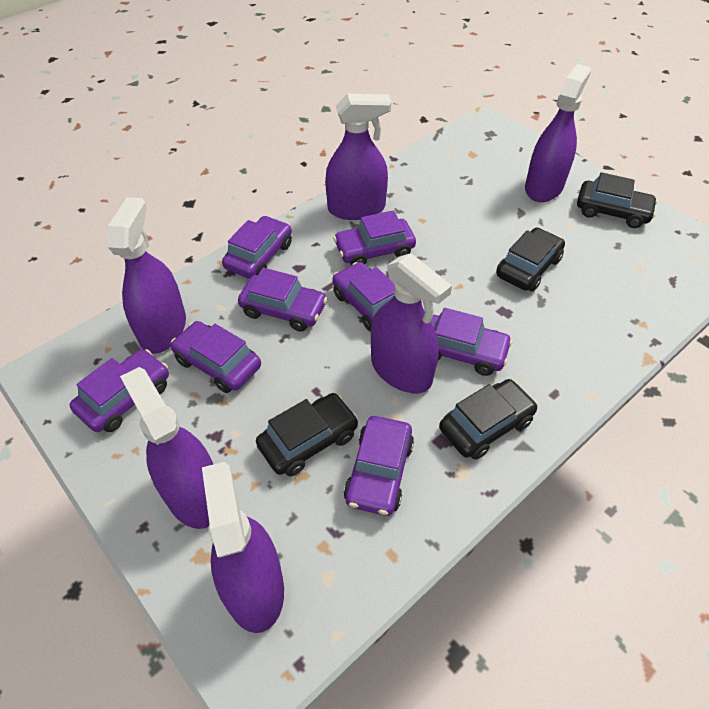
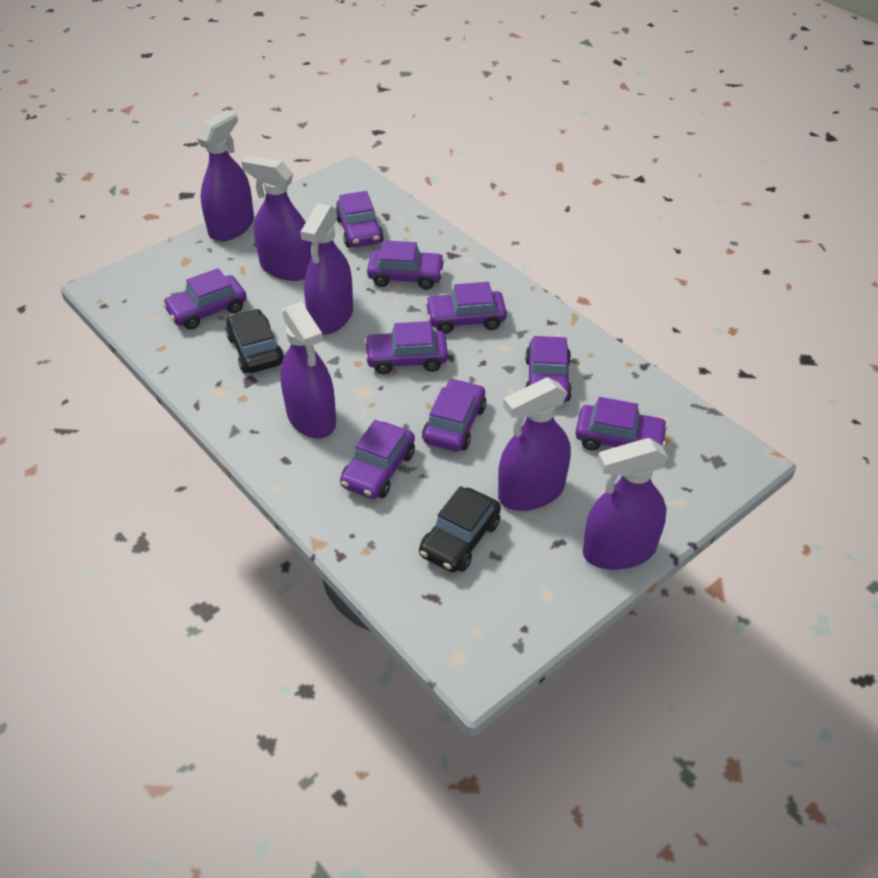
black car: 4 -> 2
purple car: 8 -> 9

